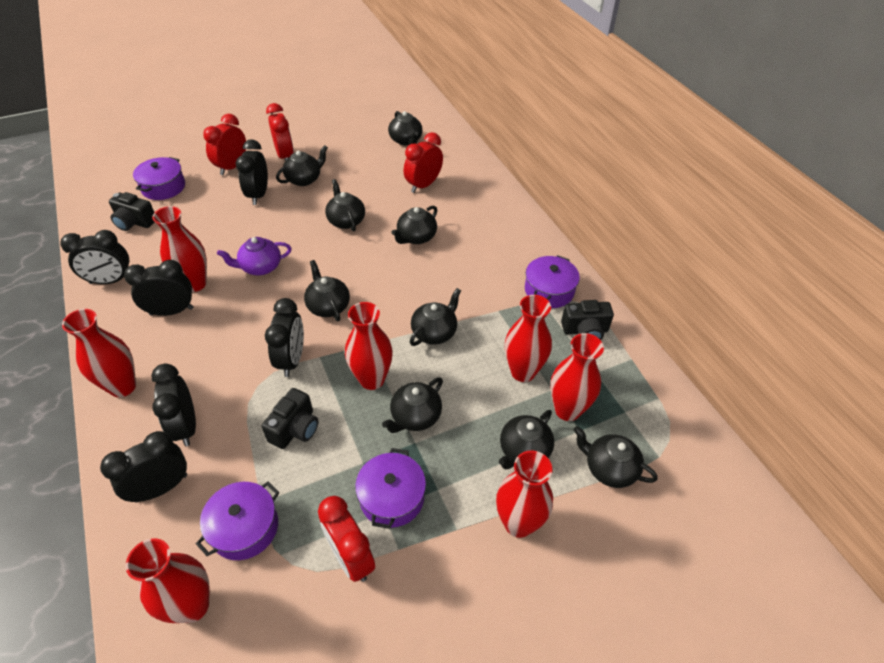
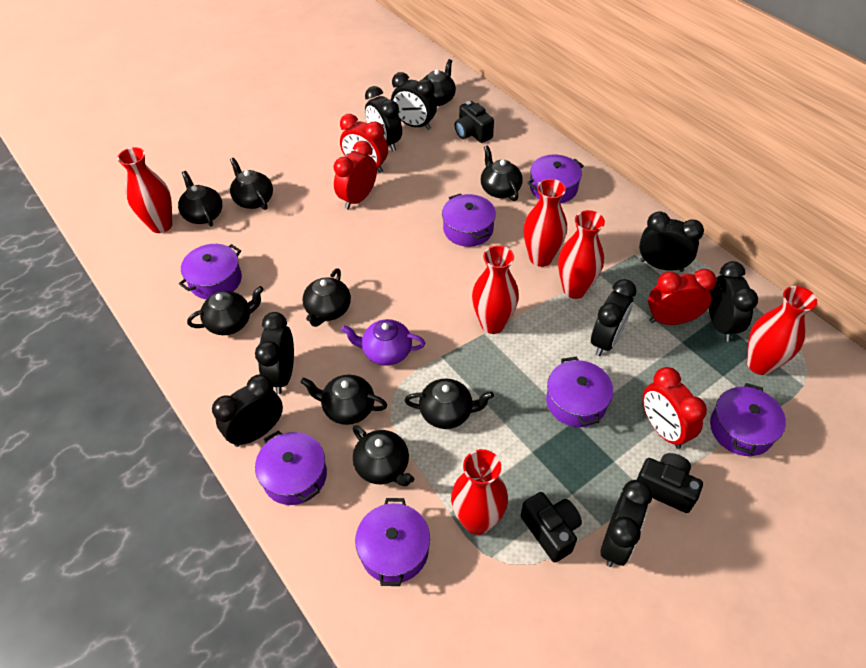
black clock: 6 -> 8
purple pot: 4 -> 7
red vase: 7 -> 6

